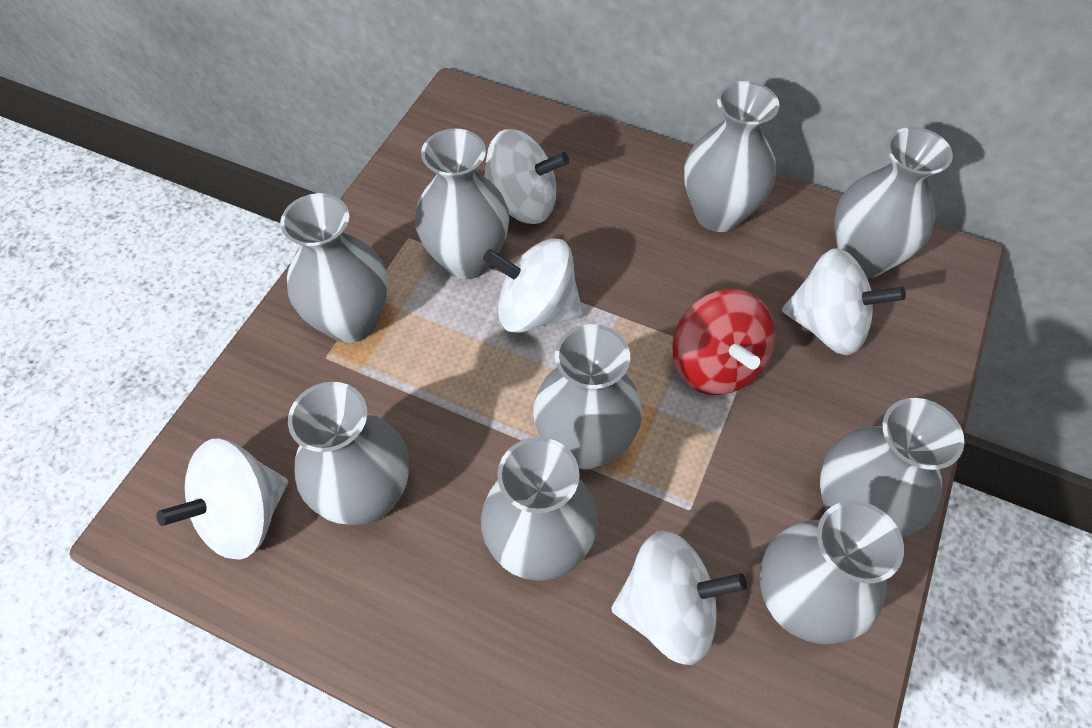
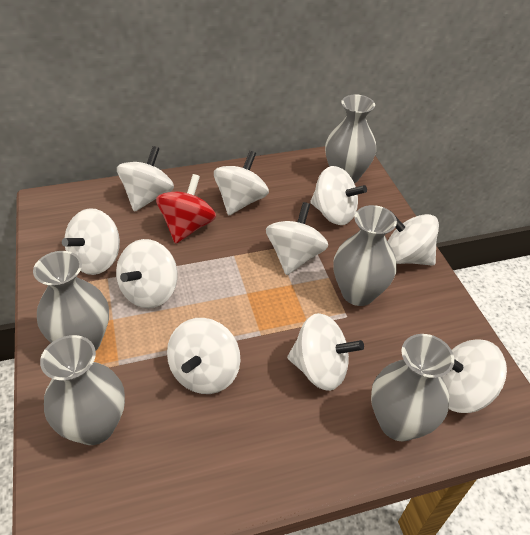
grey vase: 9 -> 5
white spinning top: 5 -> 10

